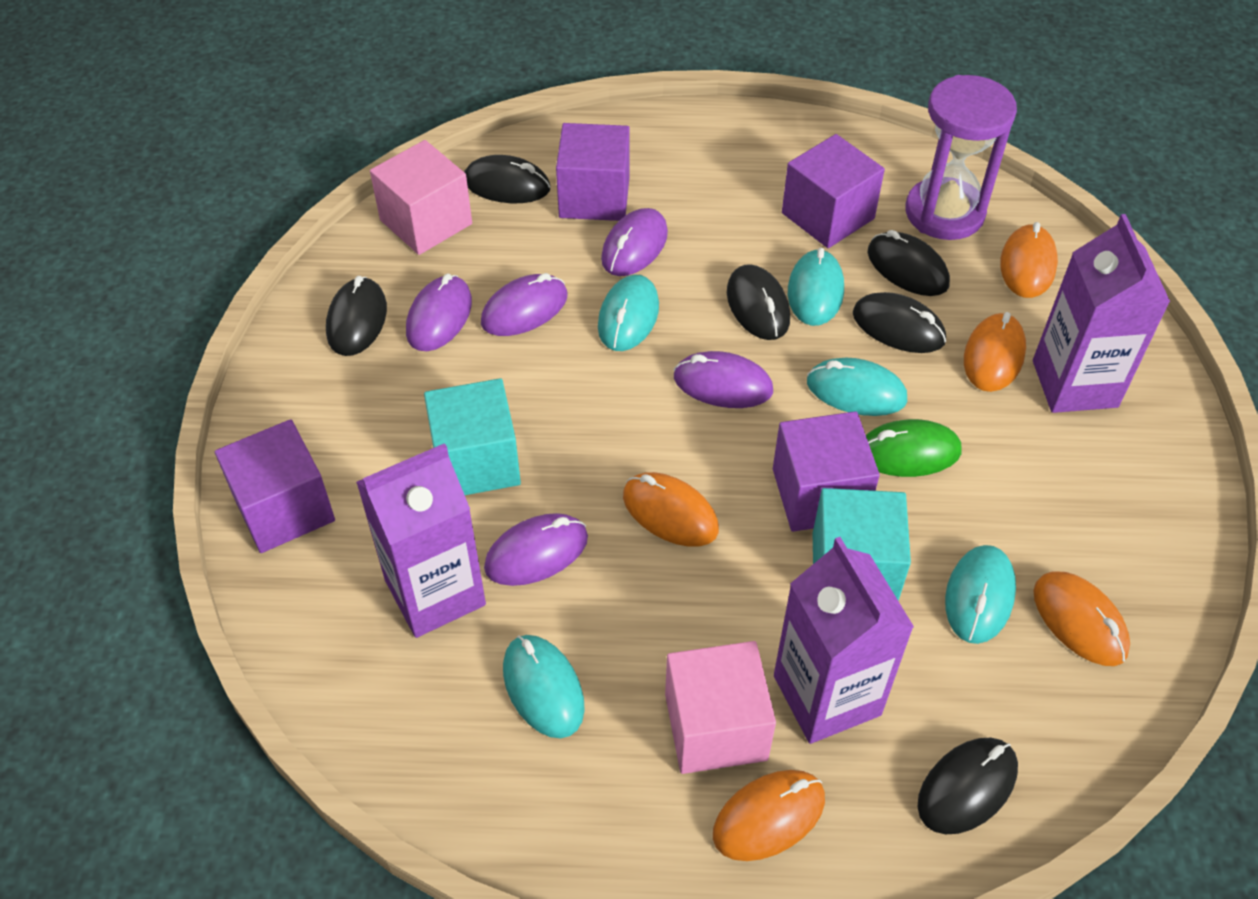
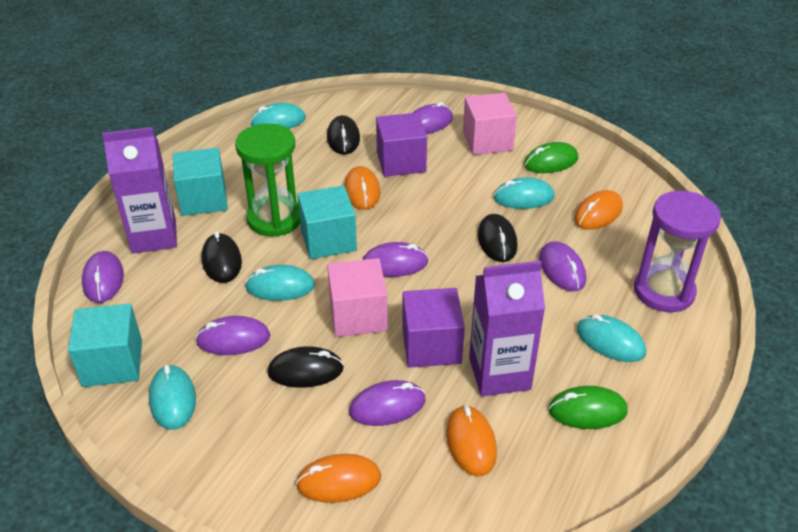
black mouse: 6 -> 4
green hourglass: 0 -> 1
green mouse: 1 -> 2
orange mouse: 5 -> 4
purple carton: 3 -> 2
purple cube: 4 -> 2
purple mouse: 5 -> 6
turquoise cube: 2 -> 3

